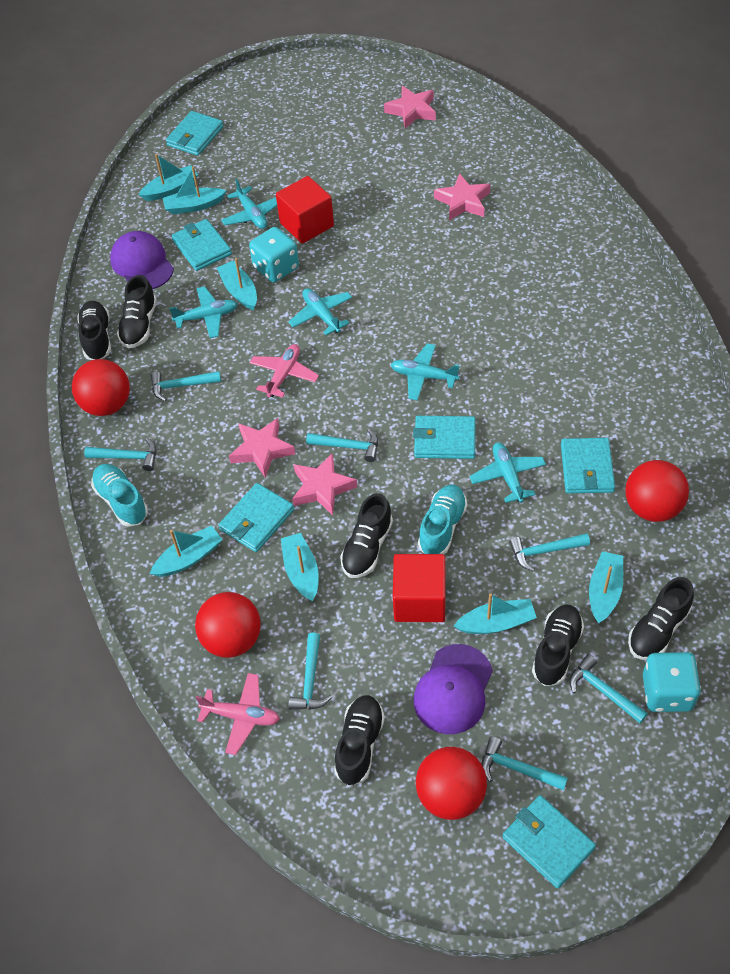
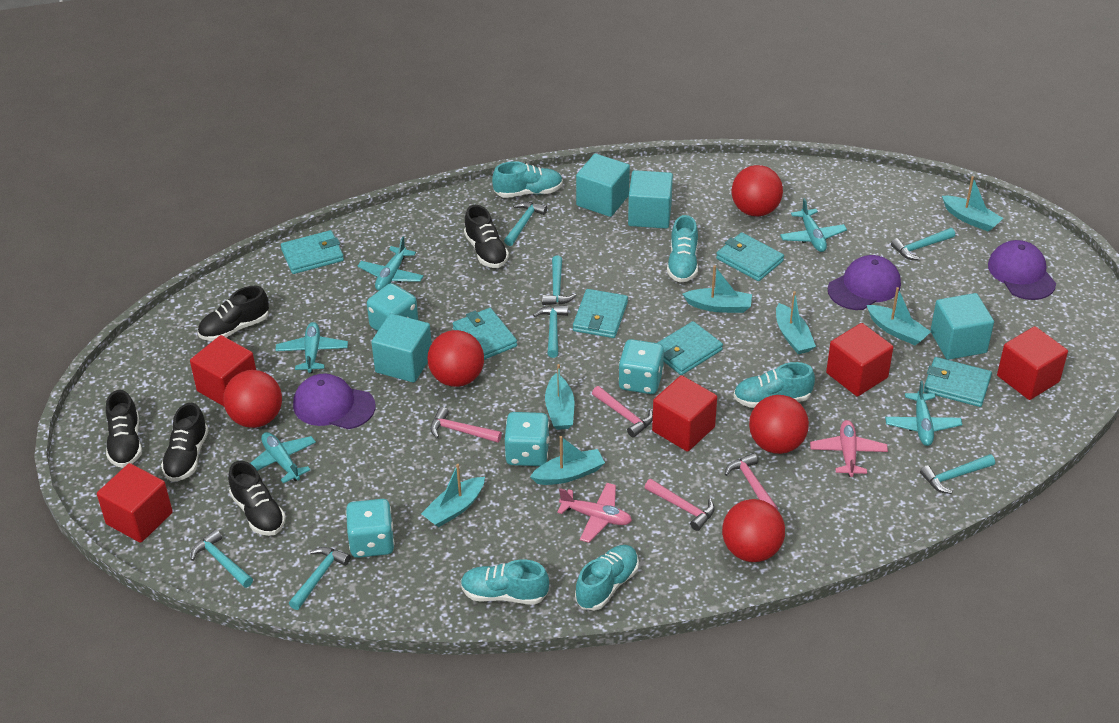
black shoe: 6 -> 5
pink hammer: 0 -> 4
pink star: 4 -> 0
purple cap: 2 -> 3
red ball: 4 -> 5
red cube: 2 -> 5
turquoise cube: 0 -> 4
turquoise dice: 2 -> 4
turquoise shoe: 2 -> 5

